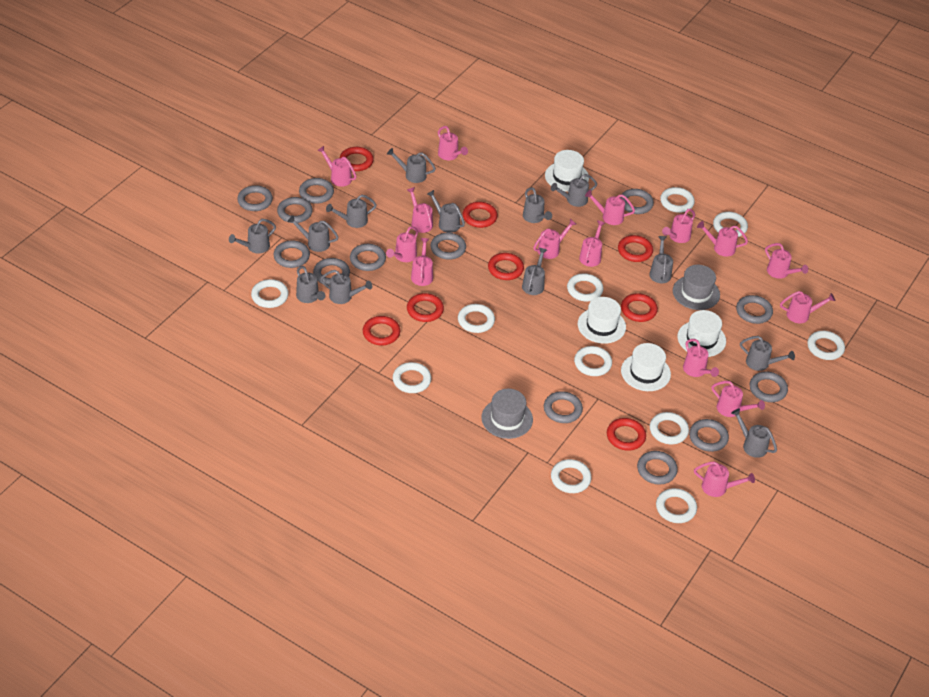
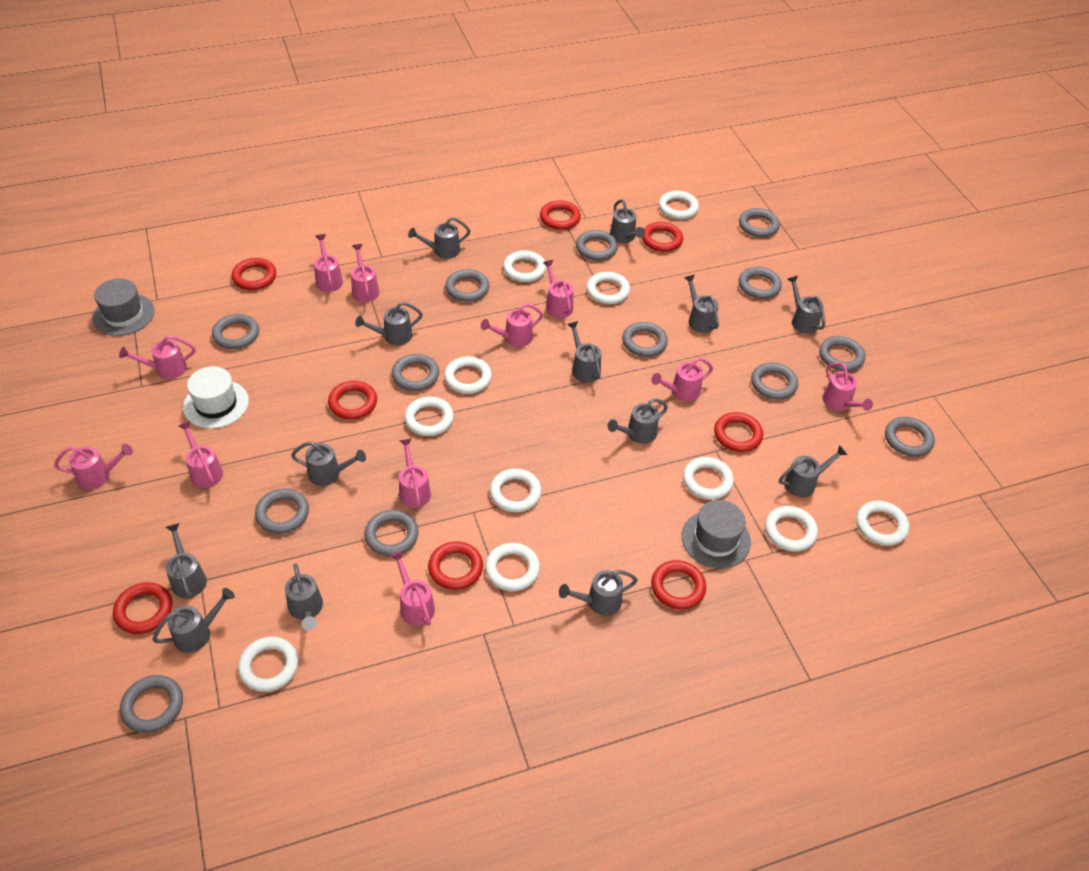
pink watering can: 15 -> 11
white hat: 4 -> 1

